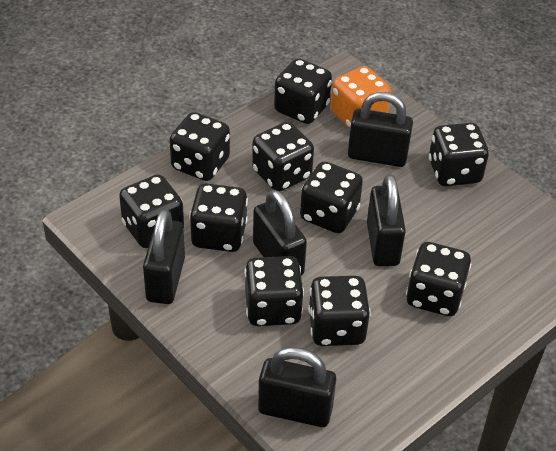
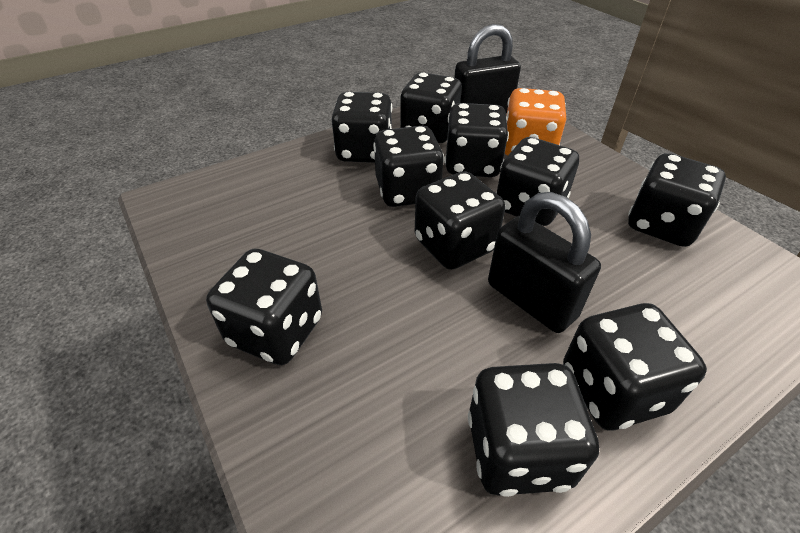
black padlock: 5 -> 2

